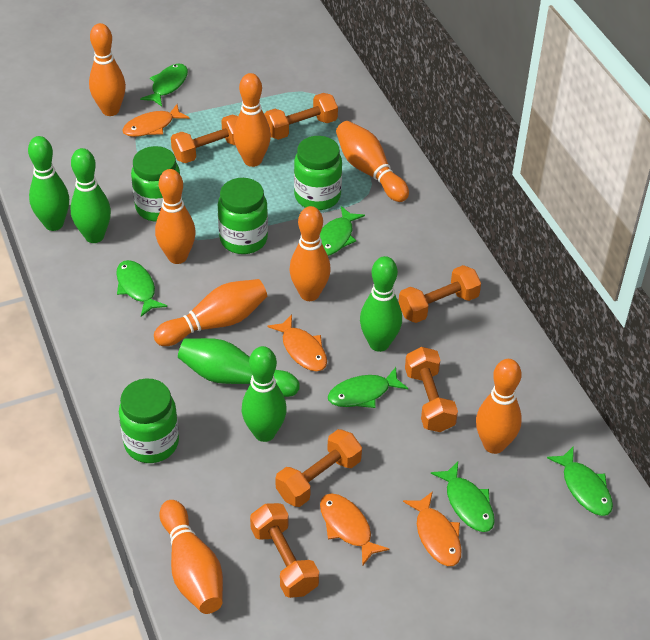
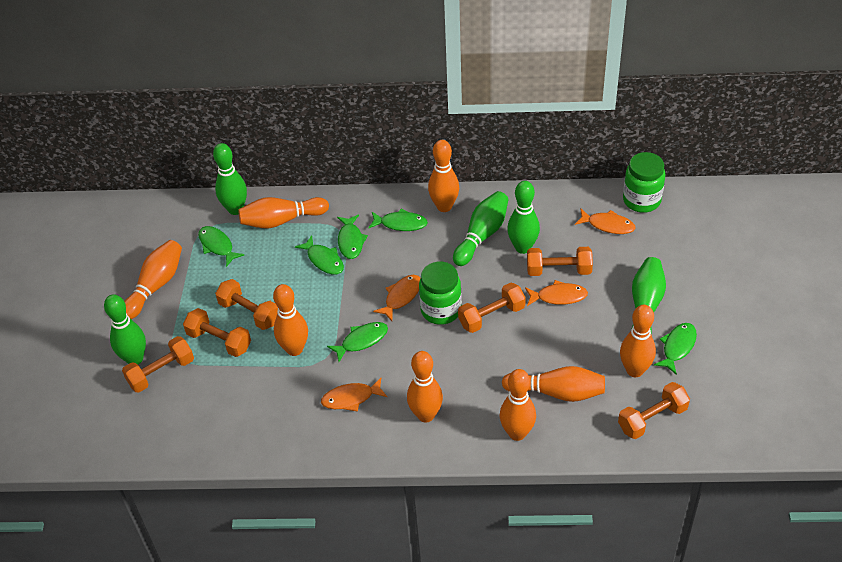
green jar: 4 -> 2

